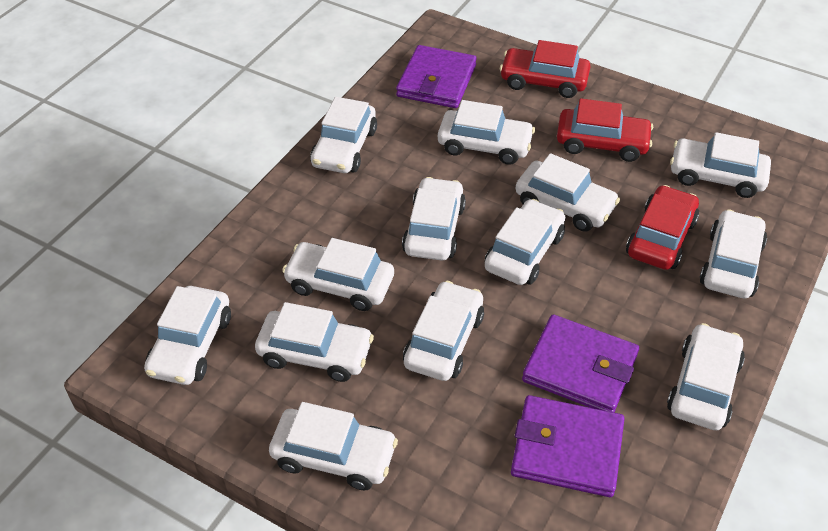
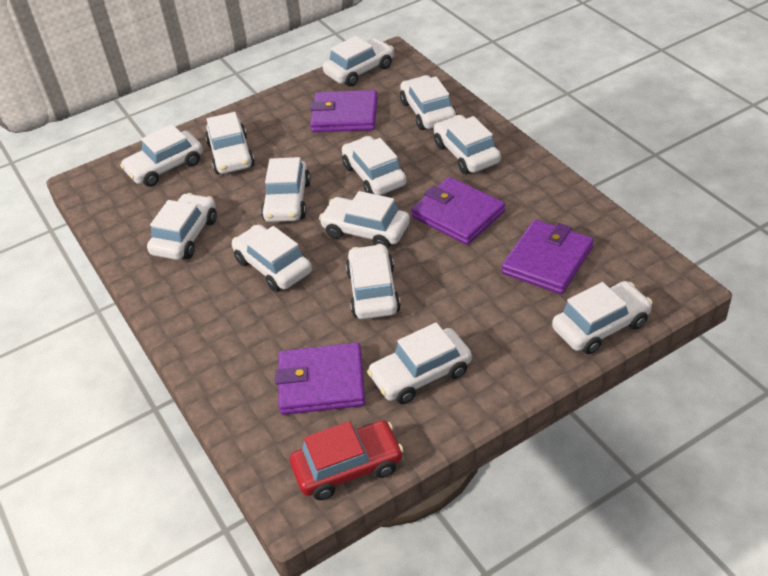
purple wallet: 3 -> 4
red car: 3 -> 1

